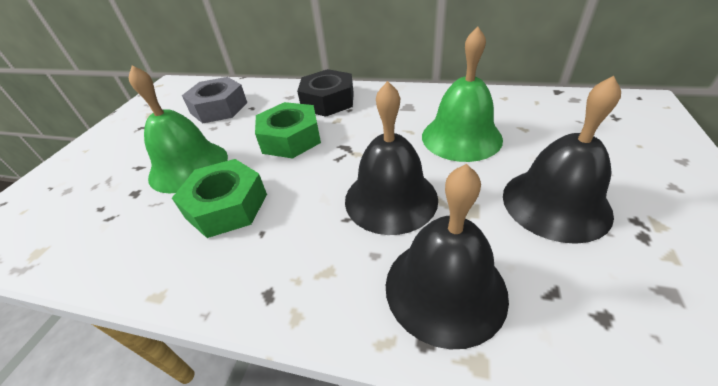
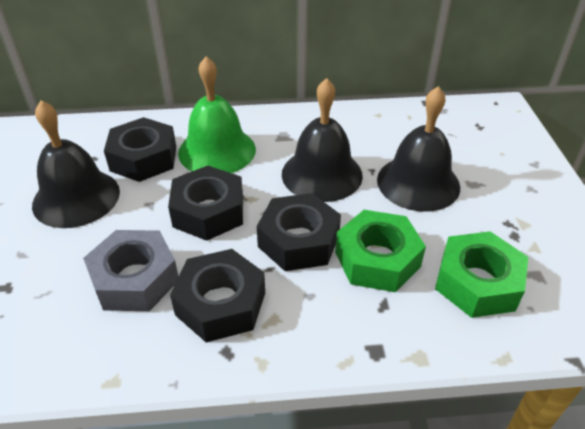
black nut: 1 -> 4
green bell: 2 -> 1

